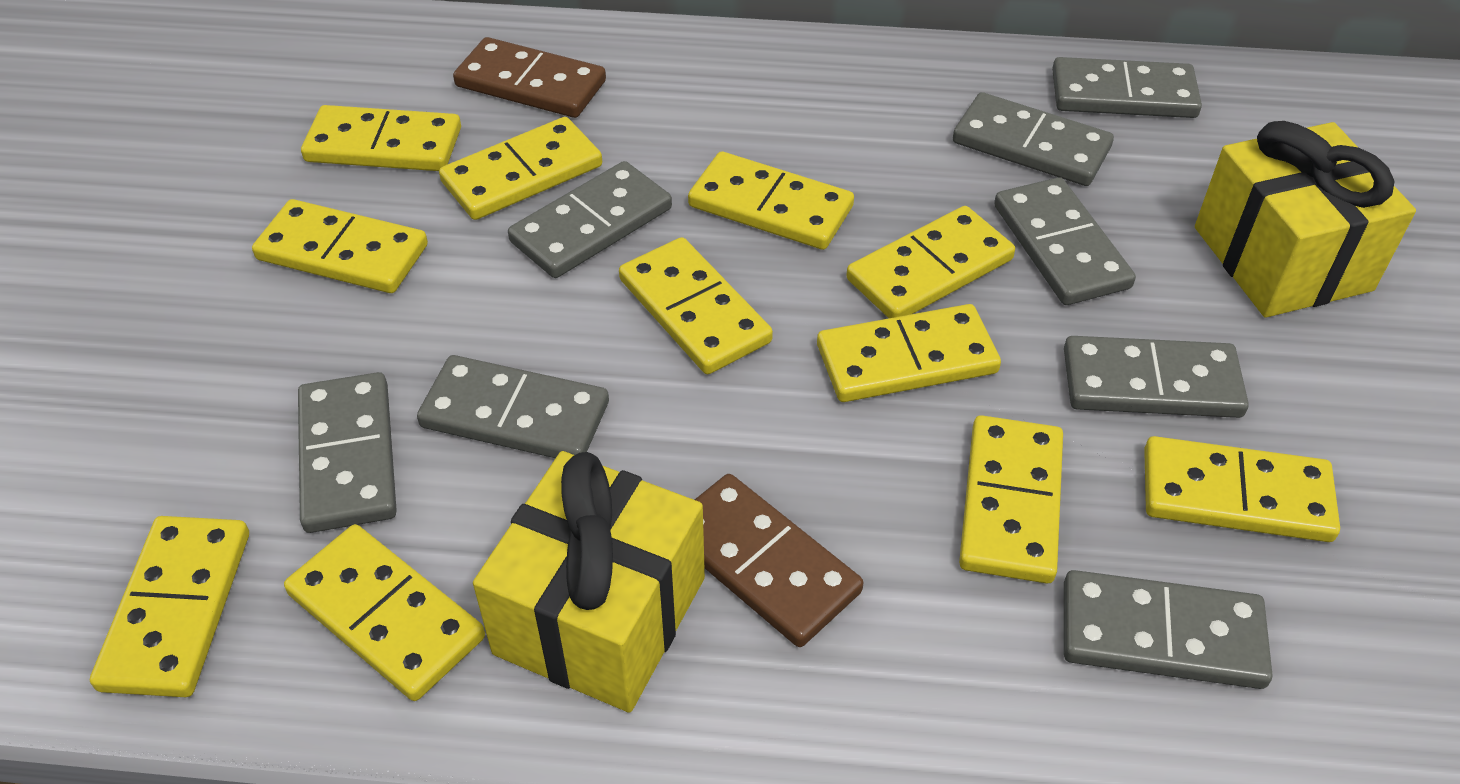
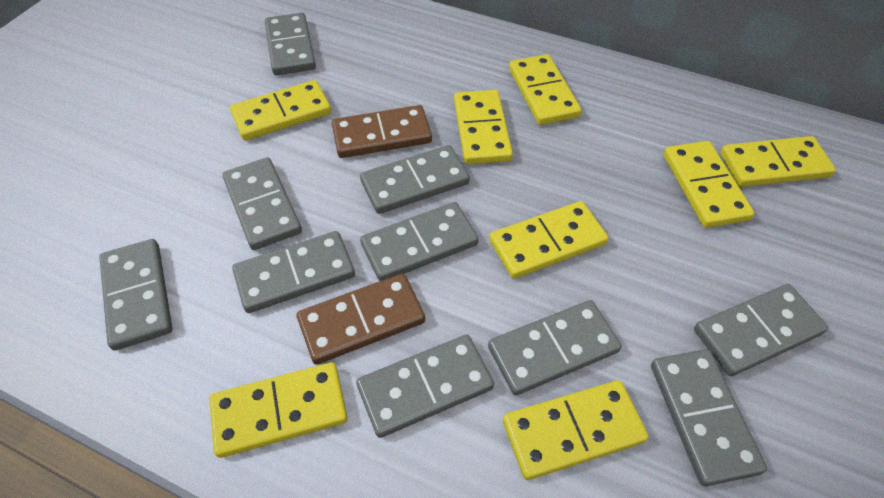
grey domino: 8 -> 10
yellow domino: 11 -> 8
yellow gift: 2 -> 0

